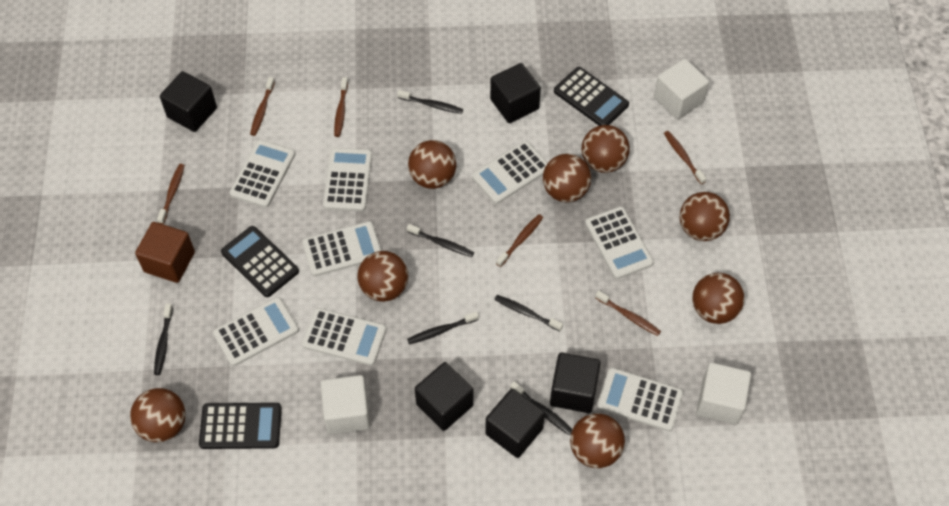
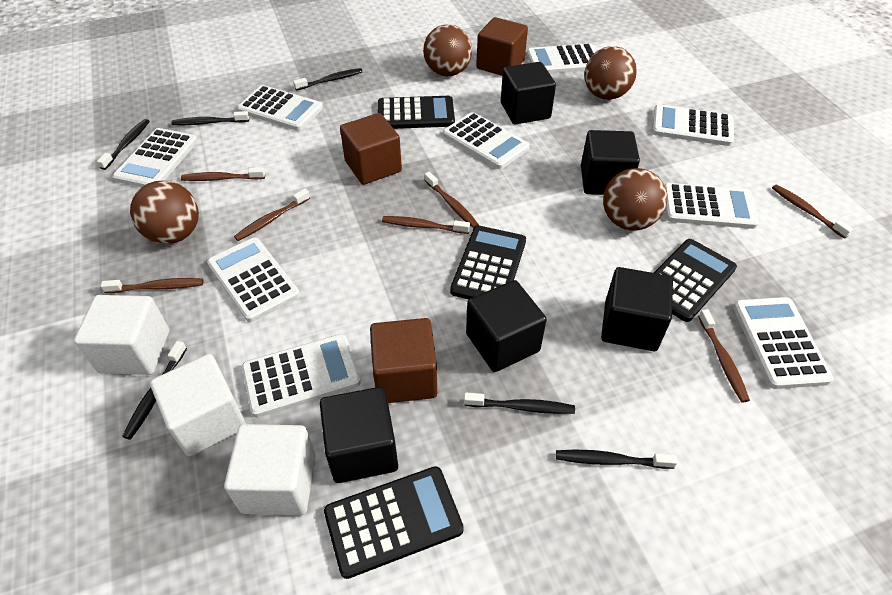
black calculator: 3 -> 4
brown ball: 8 -> 4
brown cube: 1 -> 3
brown toothbrush: 6 -> 7
white calculator: 8 -> 9

